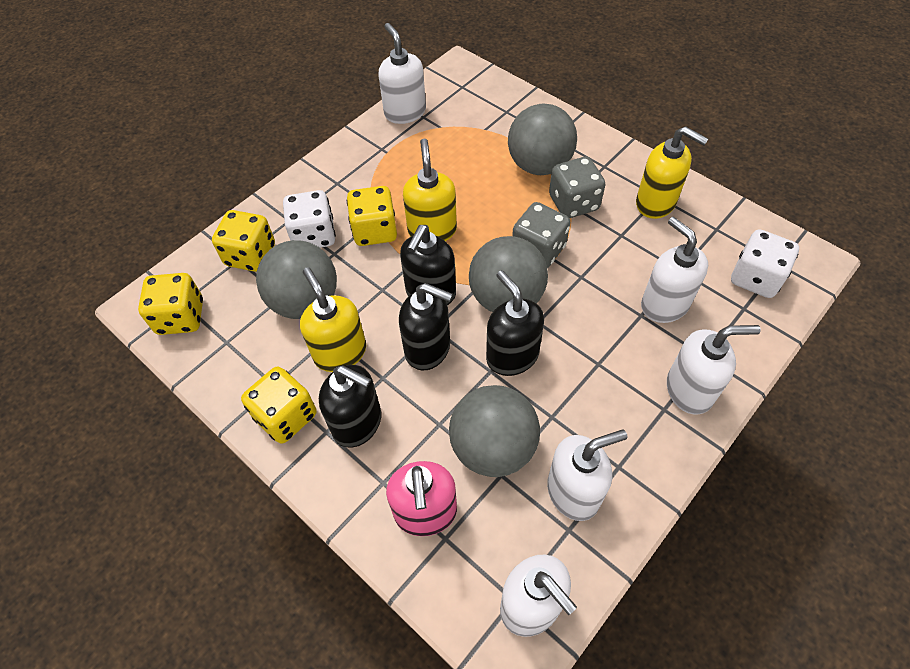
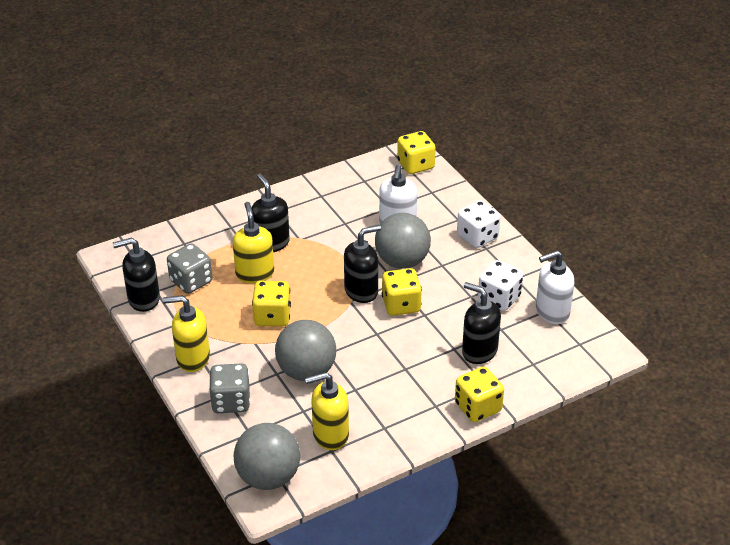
grey ball: 4 -> 3
pink soap dispenser: 1 -> 0
white soap dispenser: 5 -> 2

